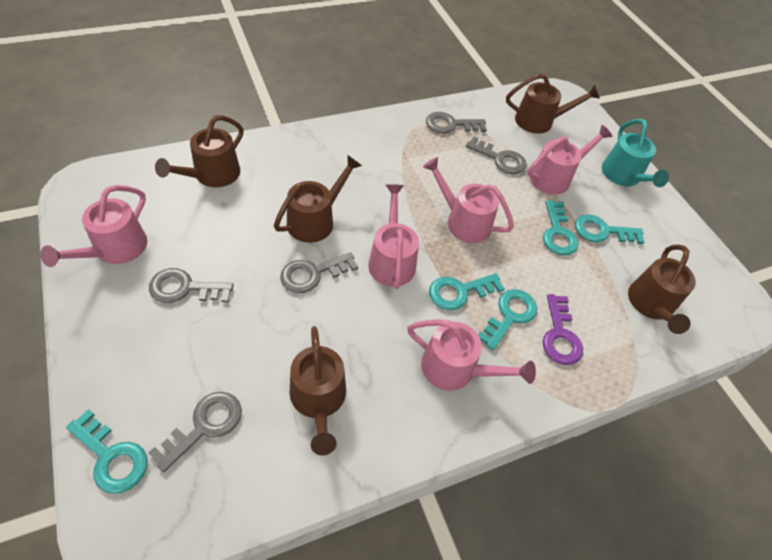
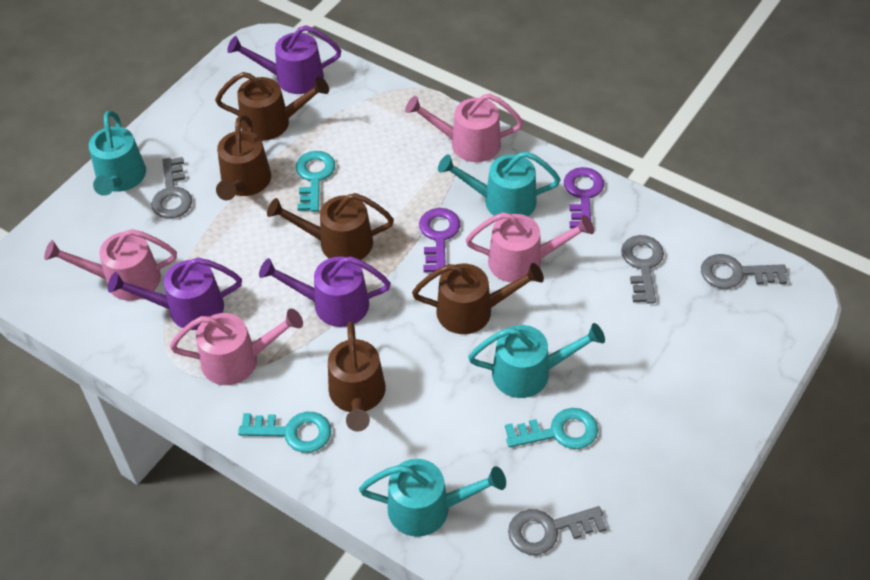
grey key: 5 -> 4
pink watering can: 5 -> 4
purple key: 1 -> 2
purple watering can: 0 -> 3
turquoise key: 5 -> 3
turquoise watering can: 1 -> 4

